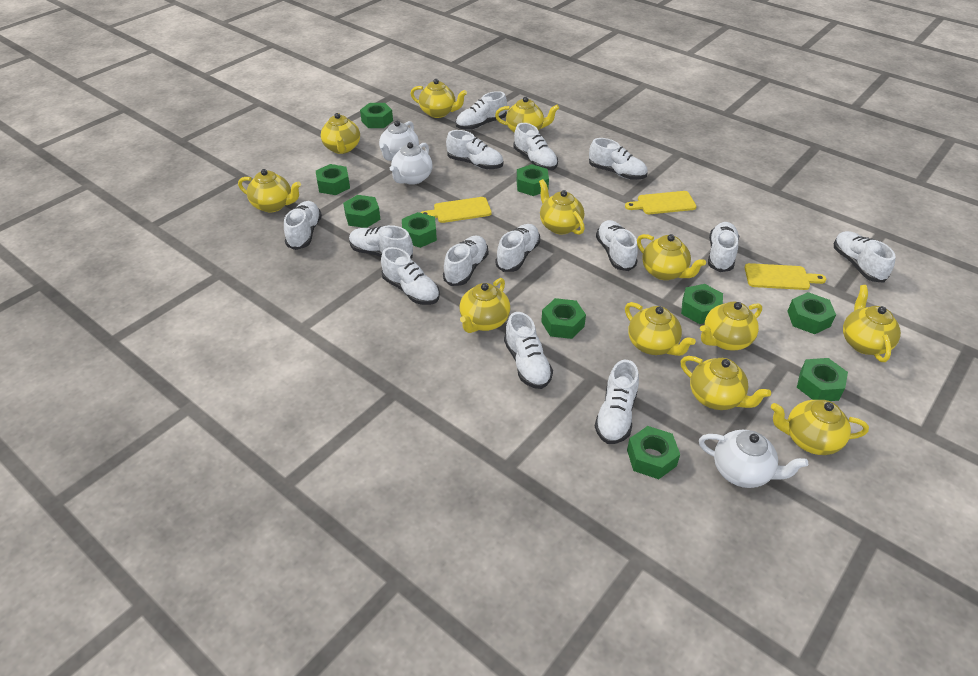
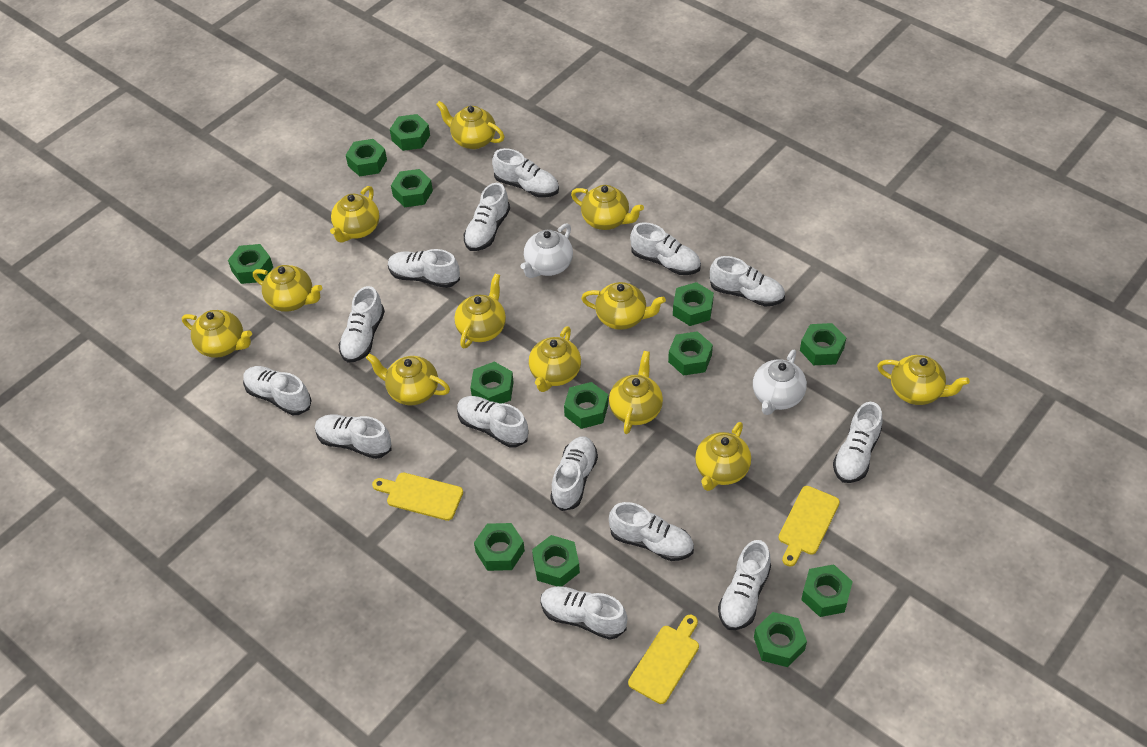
green nut: 10 -> 13
white teapot: 3 -> 2

